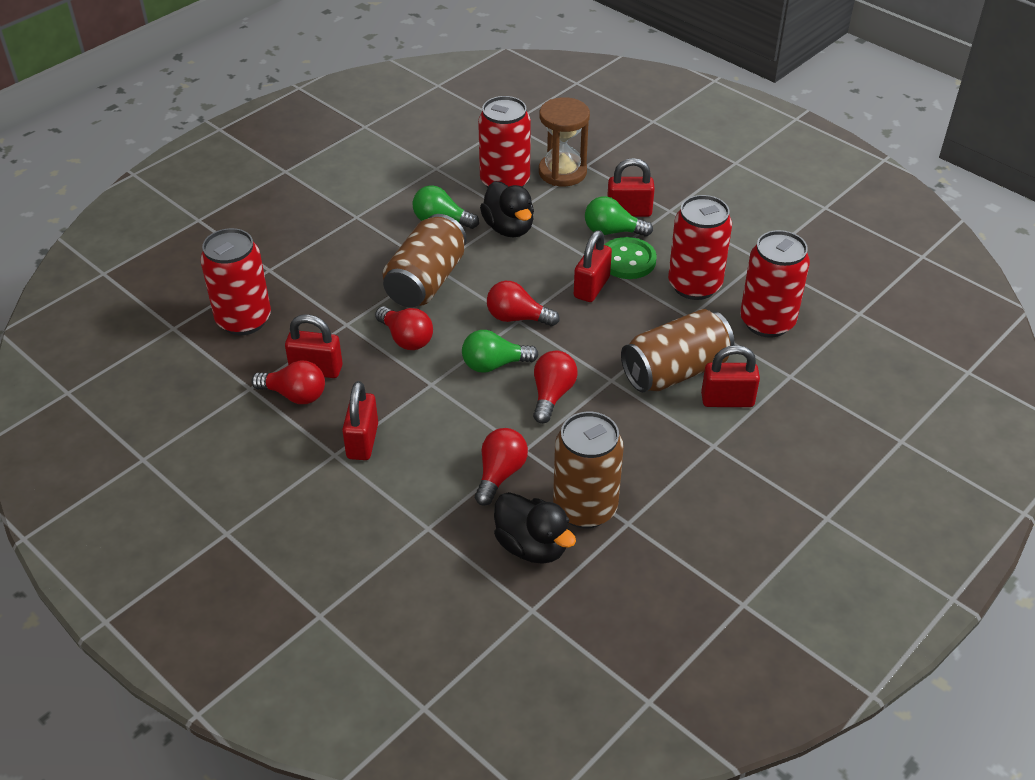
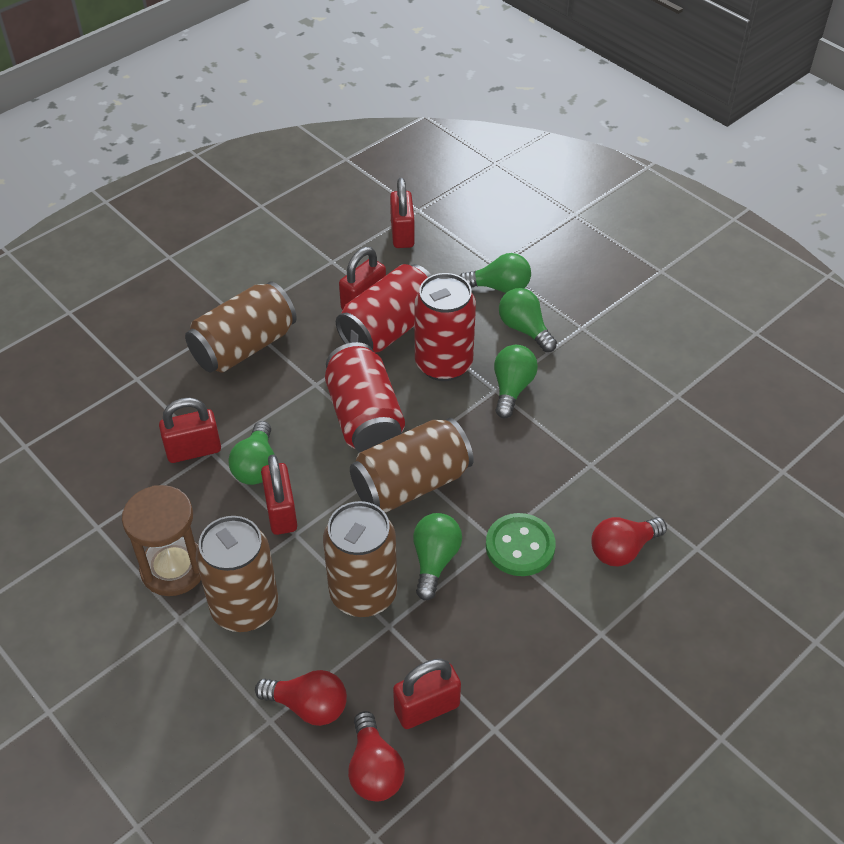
black duck: 2 -> 0
brown can: 3 -> 4
green light bulb: 3 -> 5
red can: 4 -> 3
red light bulb: 5 -> 3

